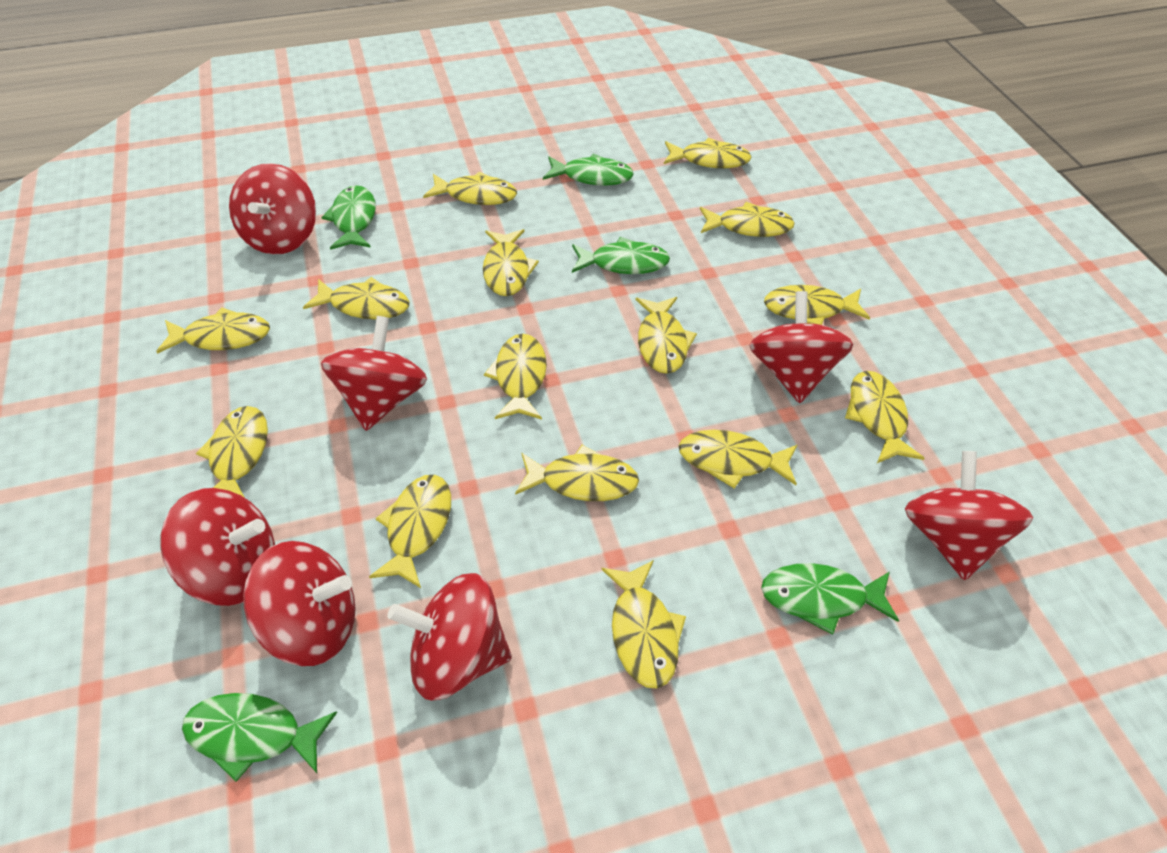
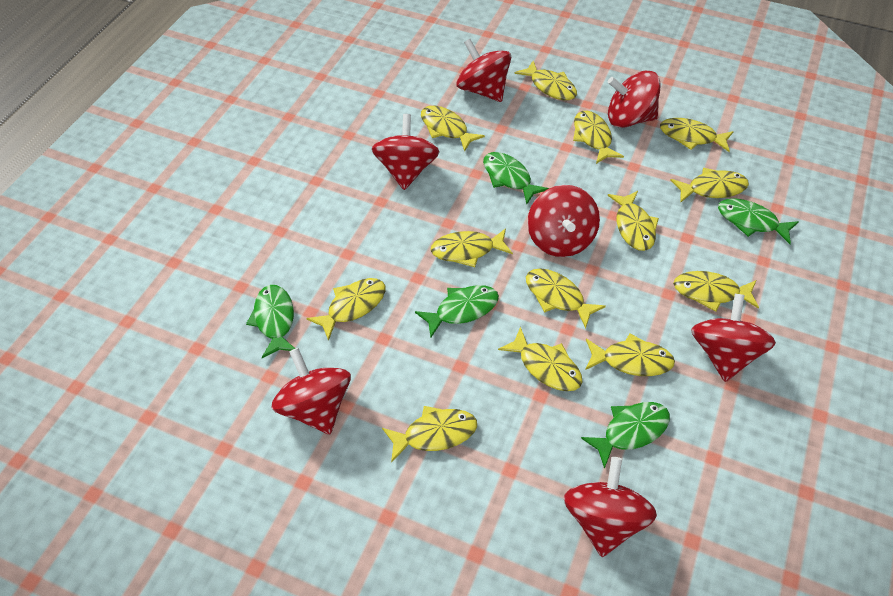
yellow fish: 15 -> 13

